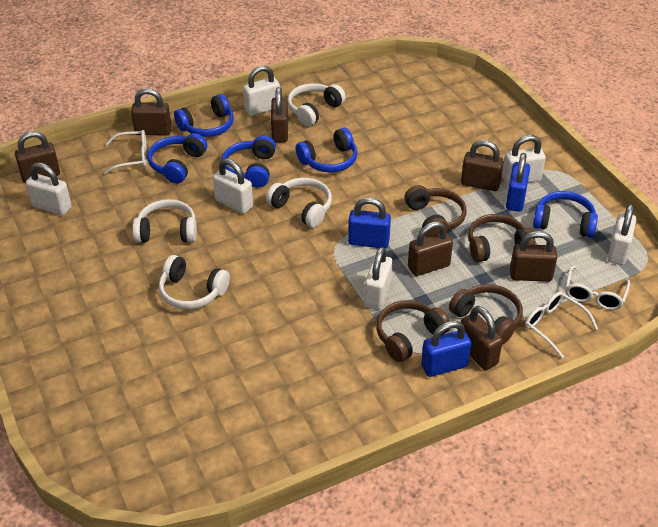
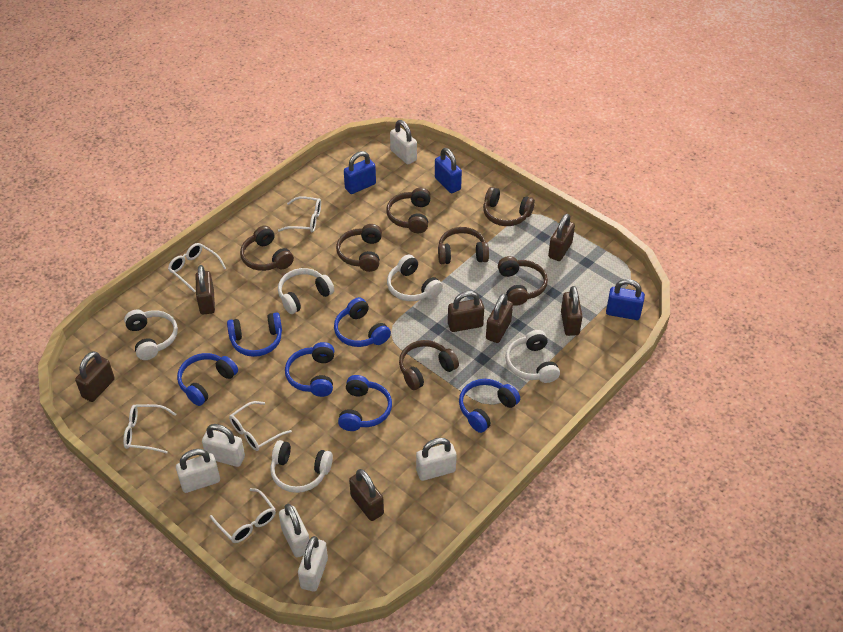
blue headphones: 5 -> 6
brown headphones: 4 -> 7
white glasses: 3 -> 5
white headphones: 4 -> 5

